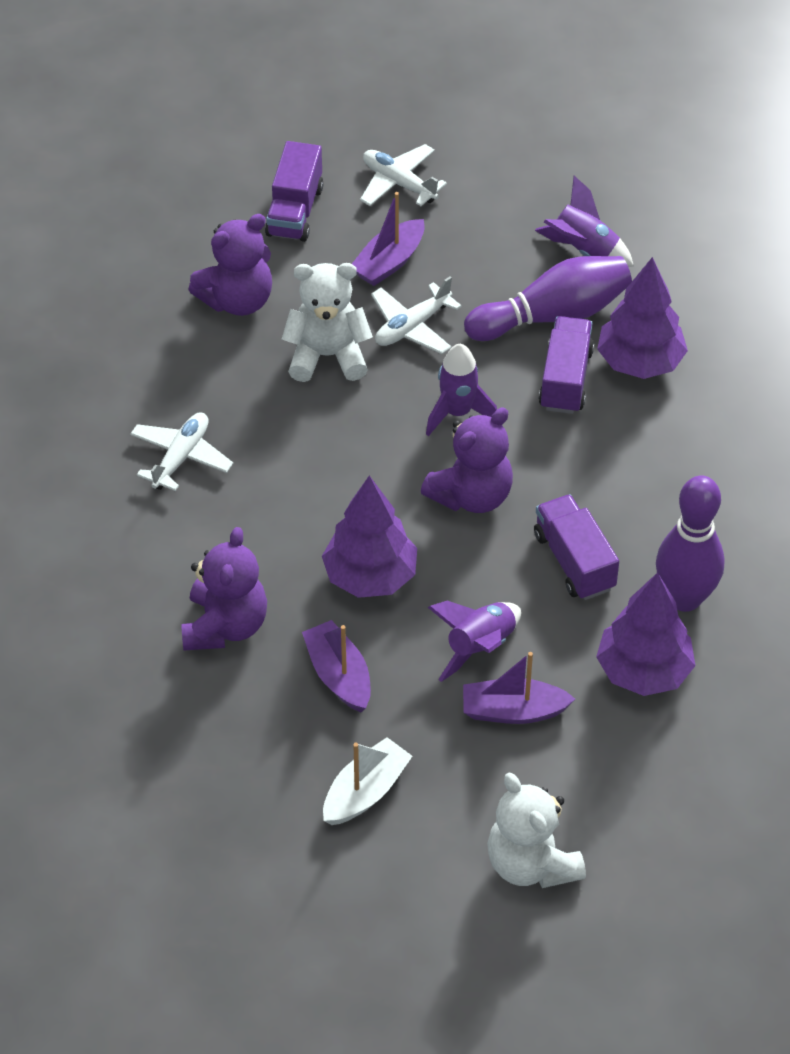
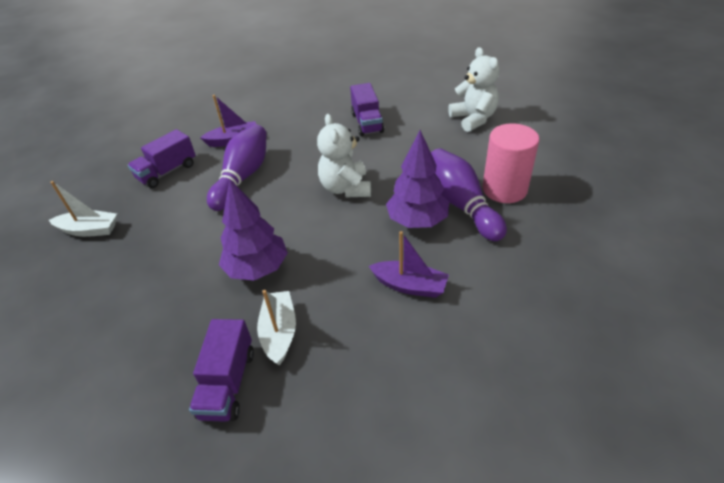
pink cylinder: 0 -> 1
purple boat: 3 -> 2
purple rocket: 3 -> 0
purple teddy bear: 3 -> 0
purple tree: 3 -> 2
white boat: 1 -> 2
white plane: 3 -> 0

